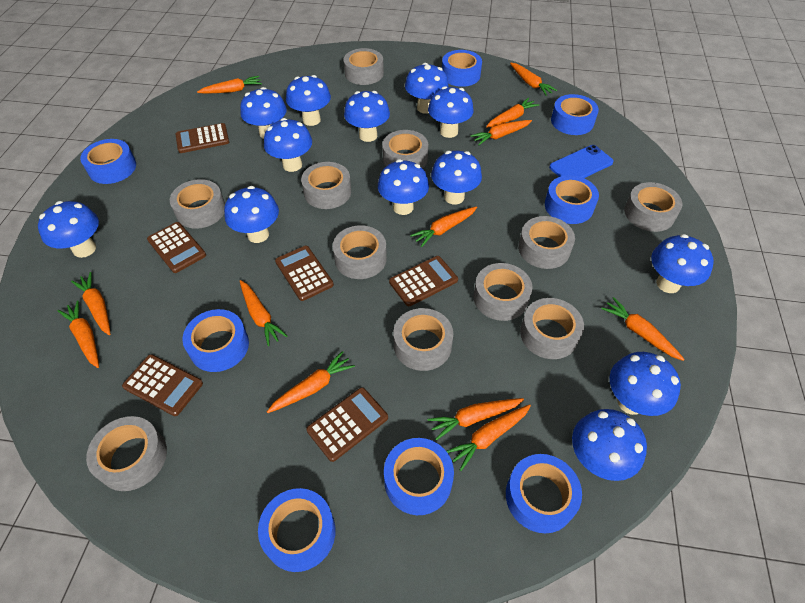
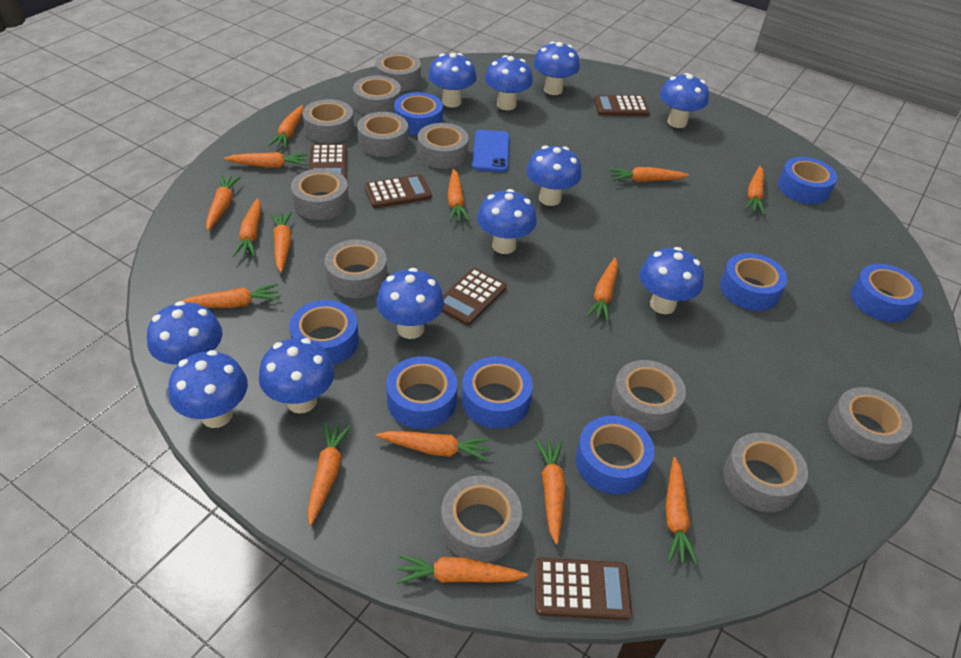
blue mushroom: 13 -> 11
brown calculator: 6 -> 5
orange carrot: 12 -> 15

